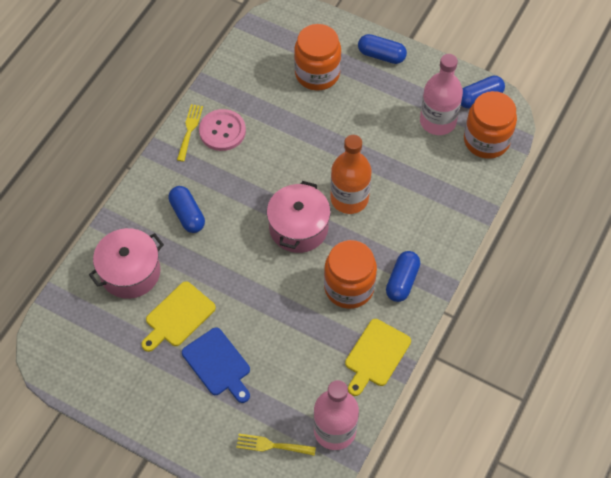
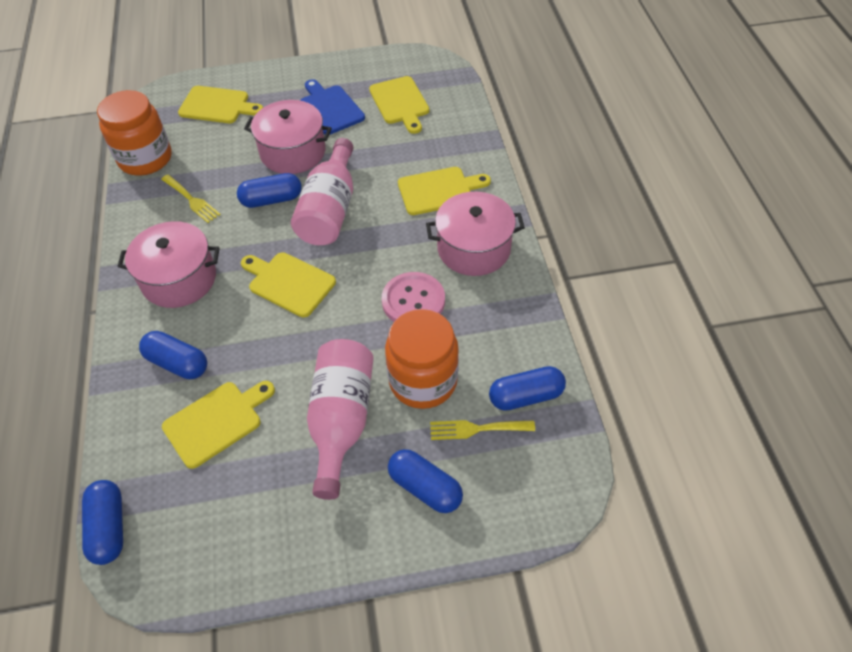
blue capsule: 4 -> 5
orange bottle: 1 -> 0
orange jar: 3 -> 2
pink pot: 2 -> 3
yellow cutting board: 2 -> 5

